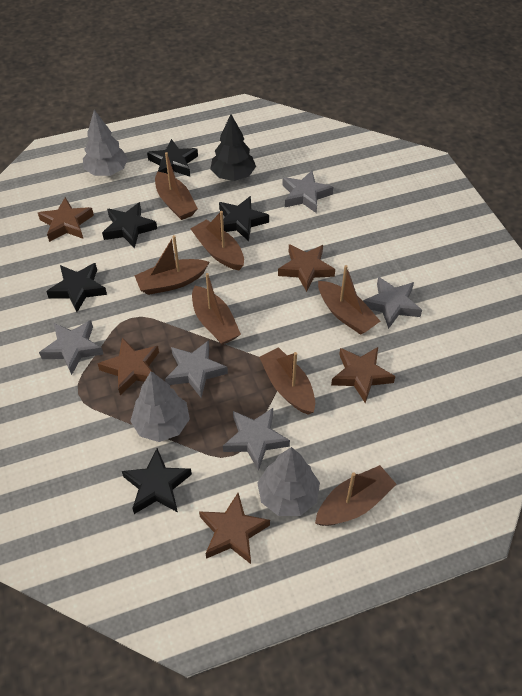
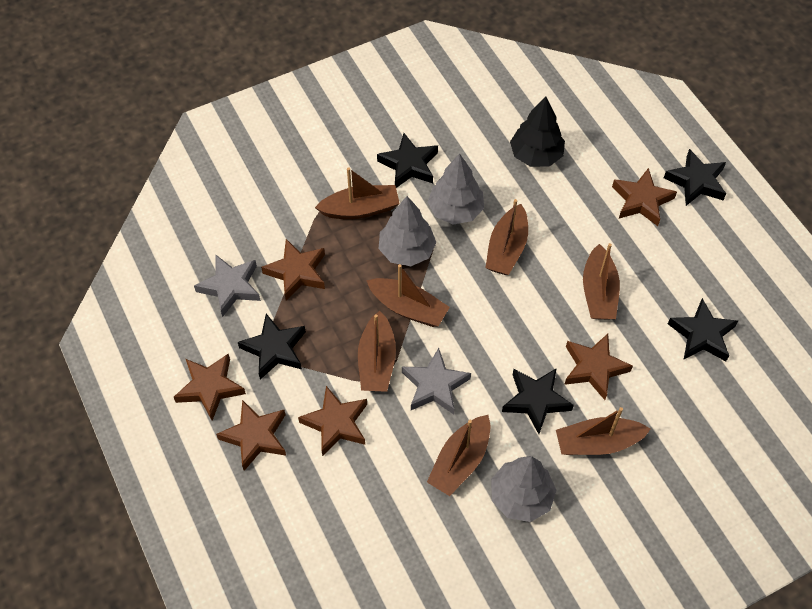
brown star: 5 -> 6
grey star: 5 -> 2

